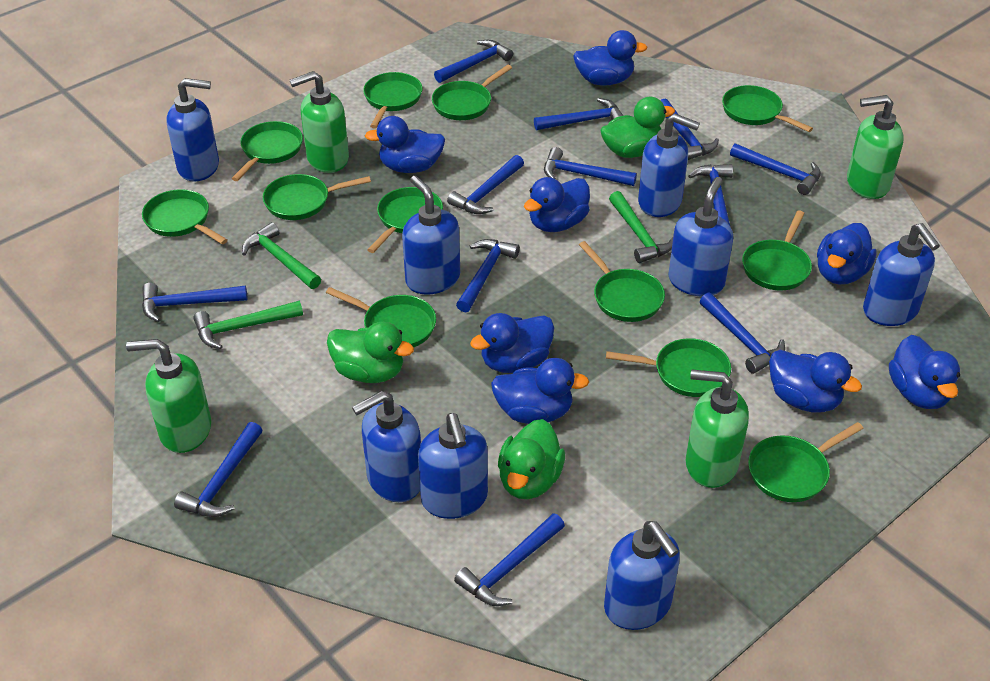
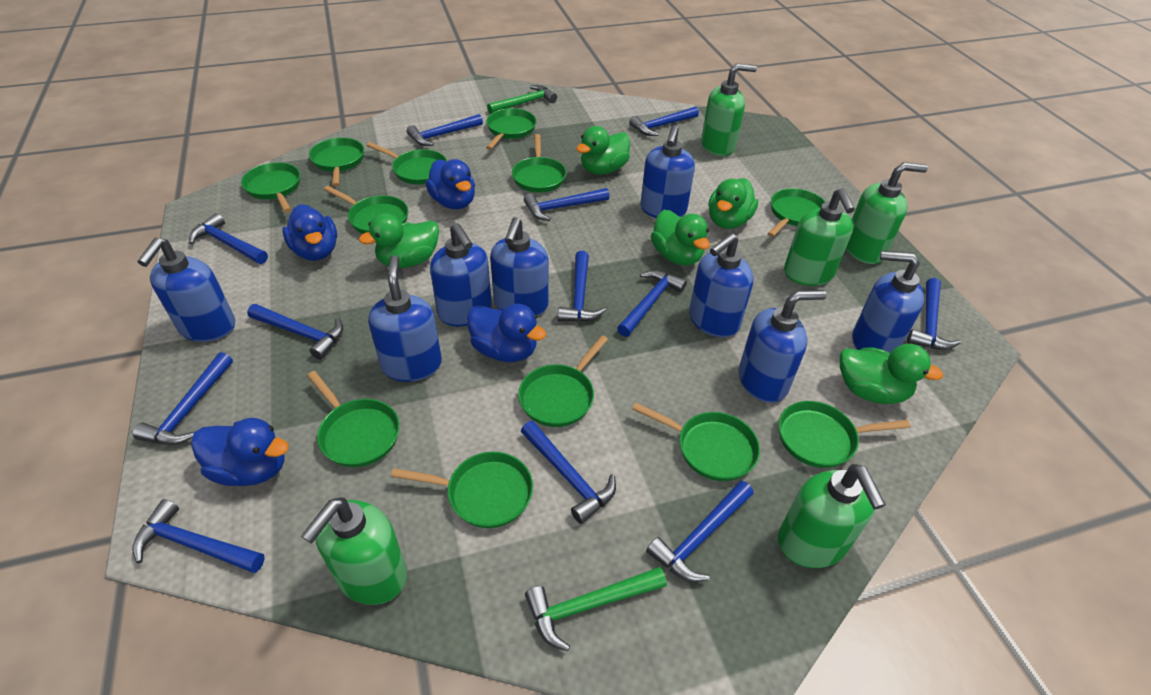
blue duck: 8 -> 4
green duck: 3 -> 5
green hammer: 3 -> 2
green soap dispenser: 4 -> 5

